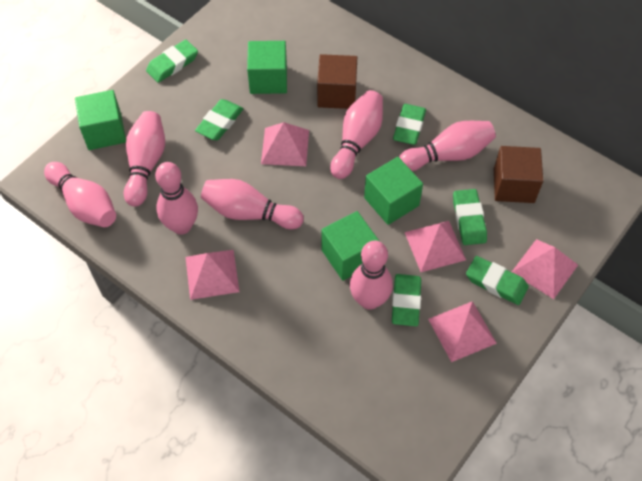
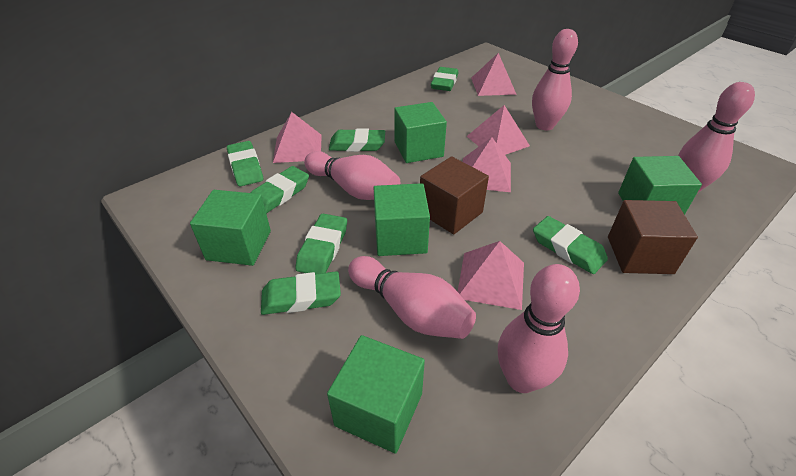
green cube: 4 -> 5
green eraser: 6 -> 7
pink bowling pin: 7 -> 5

